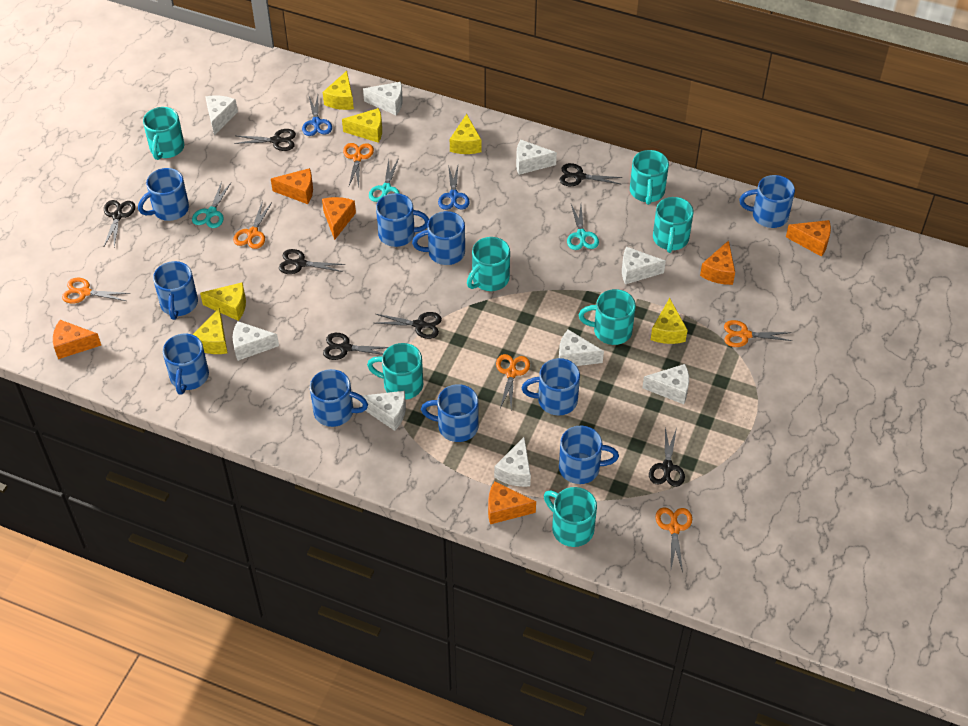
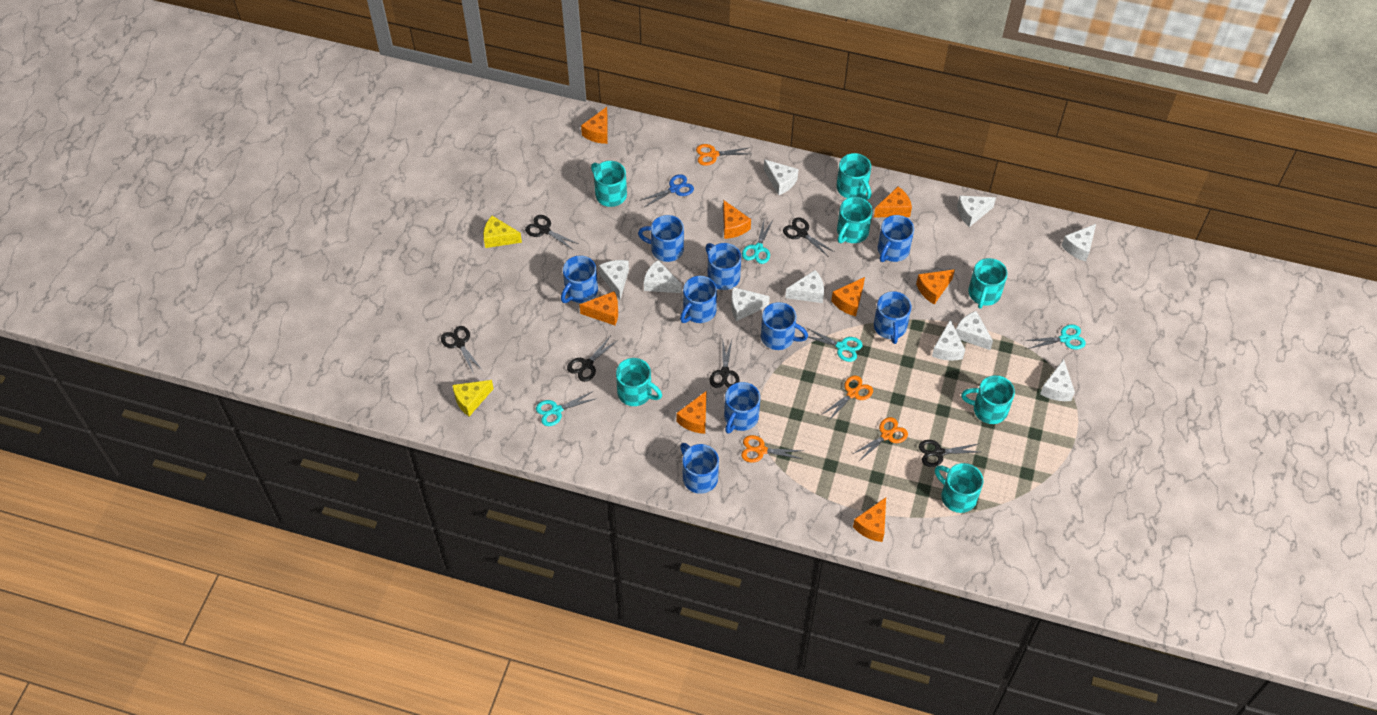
black scissors: 7 -> 6
blue mug: 10 -> 9
blue scissors: 2 -> 1
orange cheese: 6 -> 8
orange scissors: 6 -> 4
turquoise scissors: 3 -> 4
white cheese: 9 -> 10
yellow cheese: 6 -> 2

